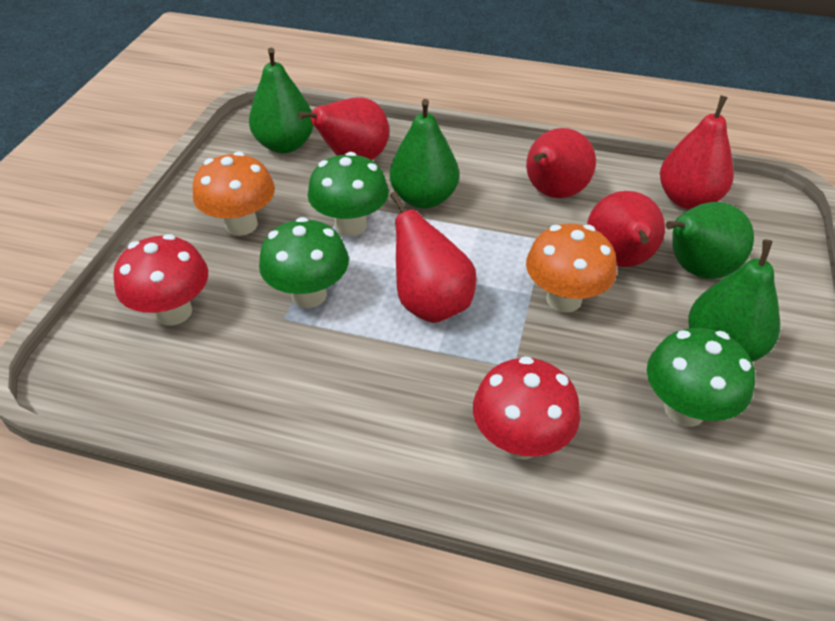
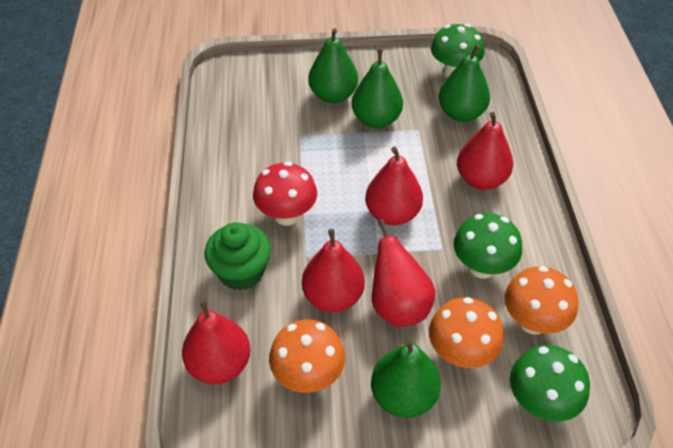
green cupcake: 0 -> 1
orange mushroom: 2 -> 3
red mushroom: 2 -> 1

